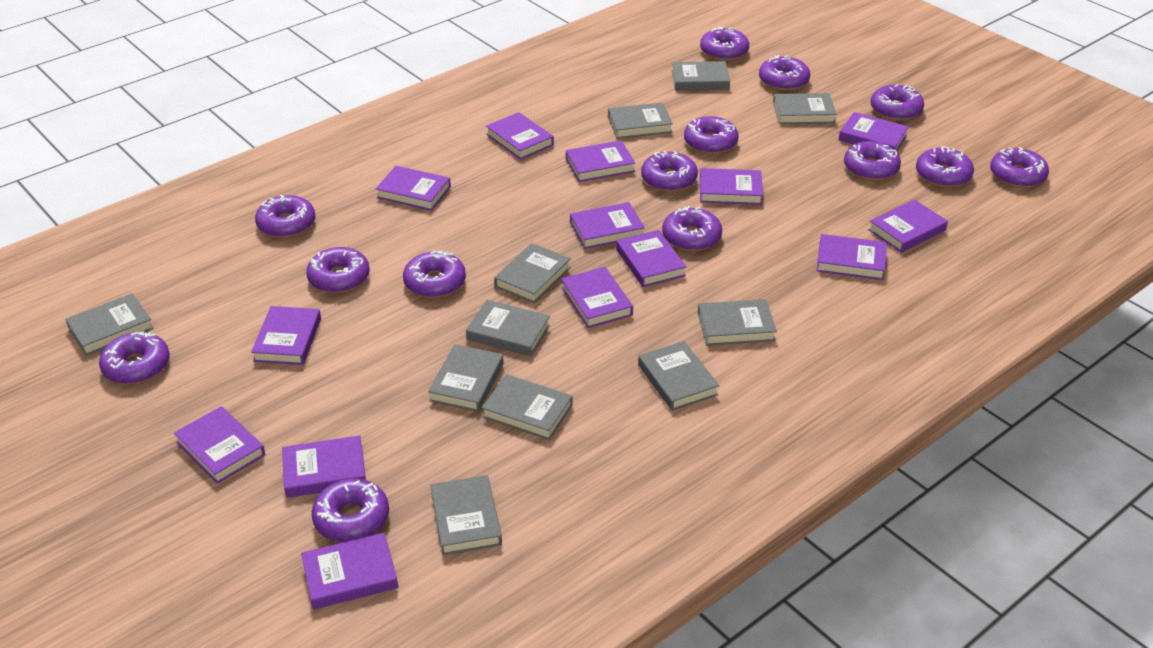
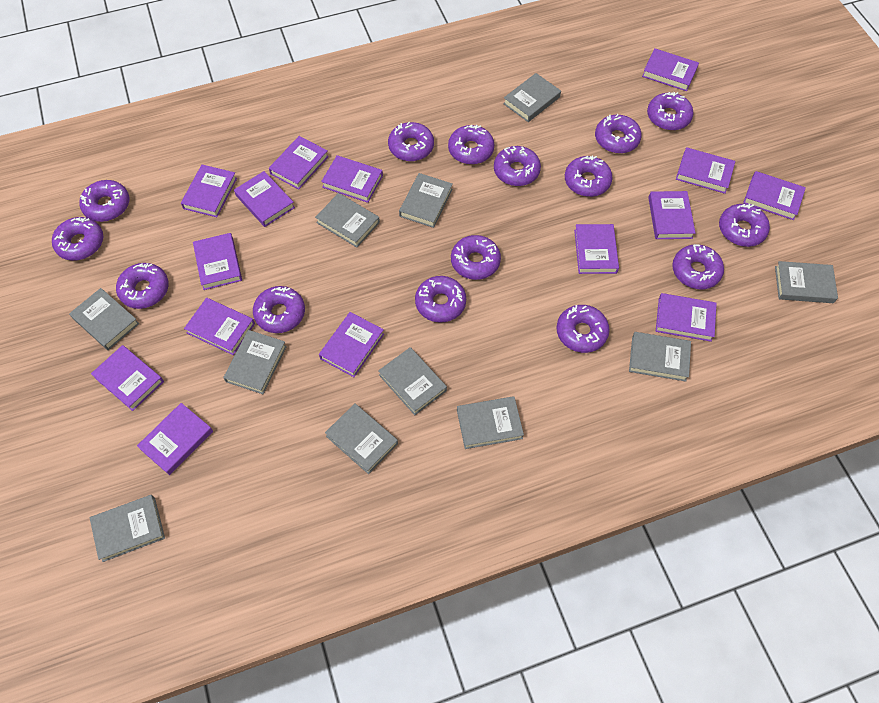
purple book: 14 -> 15
purple donut: 14 -> 15

